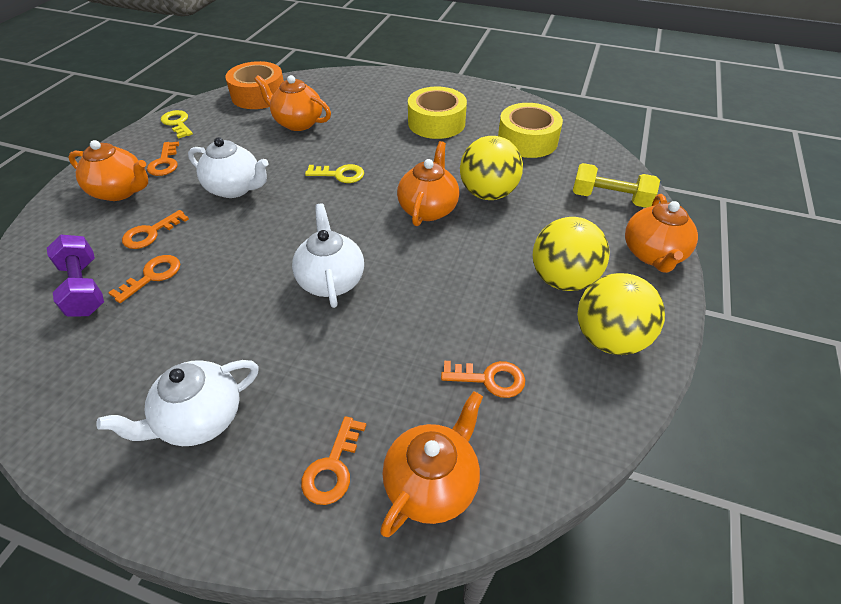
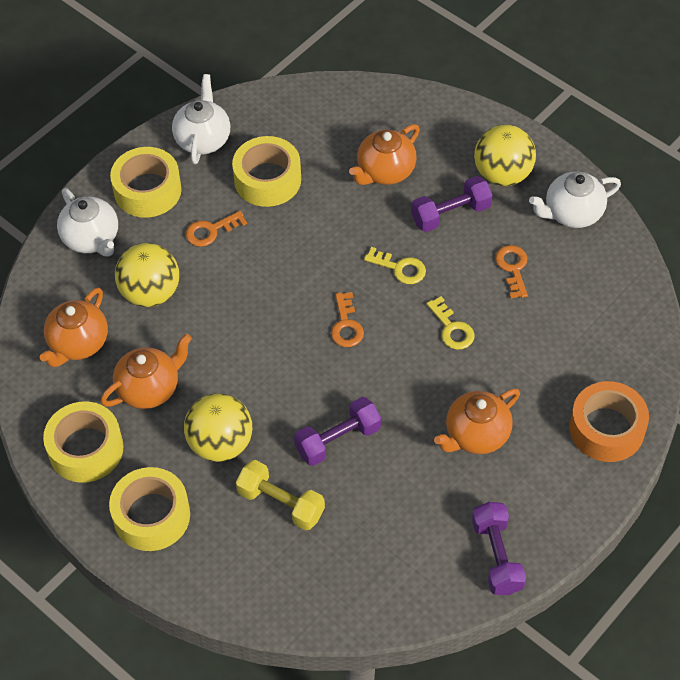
orange key: 5 -> 3
orange teapot: 5 -> 4
purple dumbbell: 1 -> 3
yellow tape: 2 -> 4

